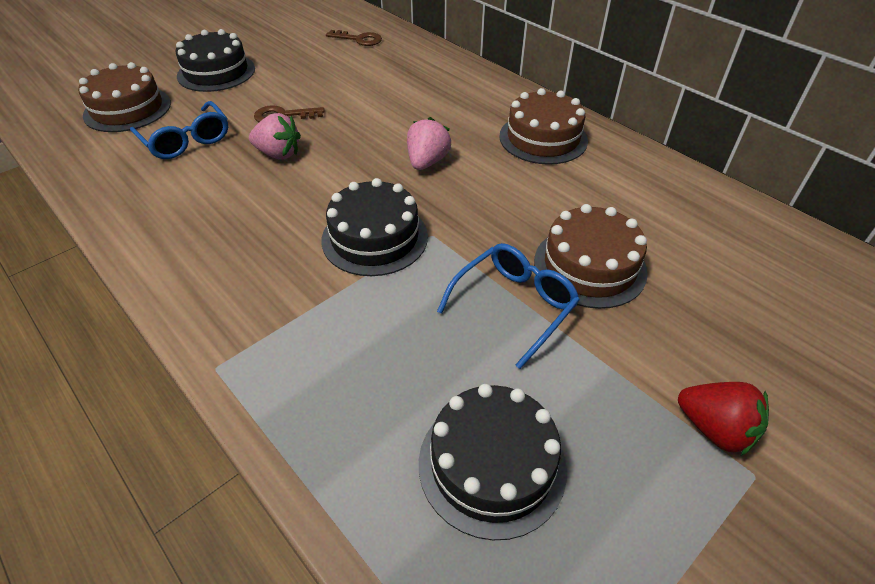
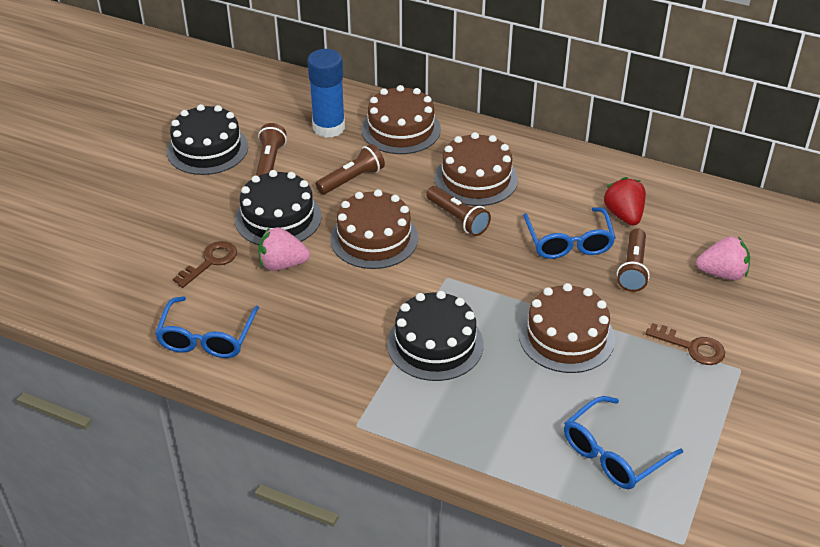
blue glasses: 2 -> 3
blue glue stick: 0 -> 1
brown cake: 3 -> 4
brown flashlight: 0 -> 4

